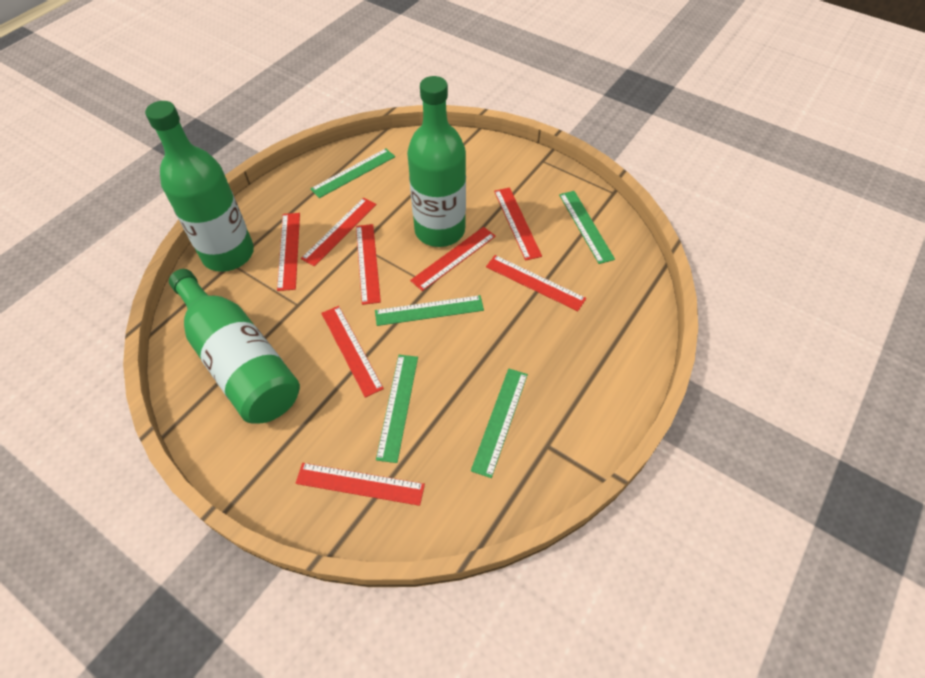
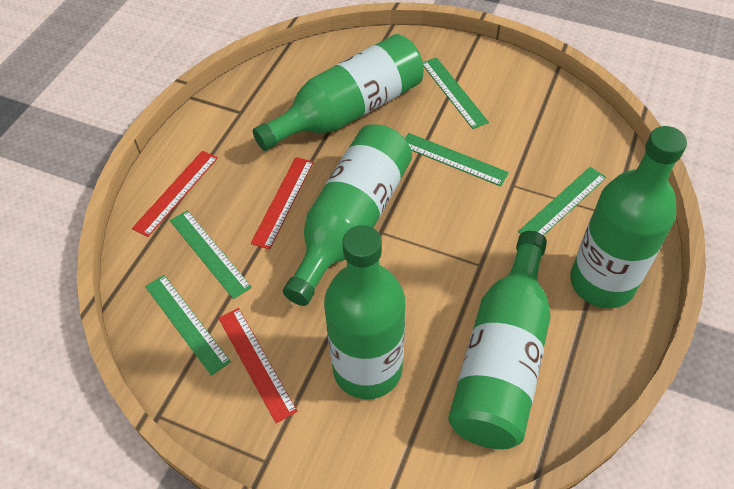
green bottle: 3 -> 5
red ruler: 8 -> 3

